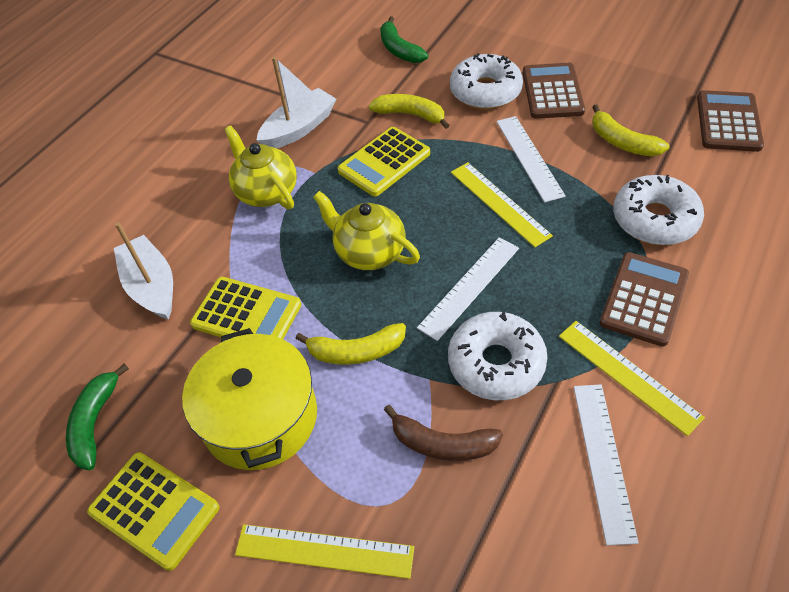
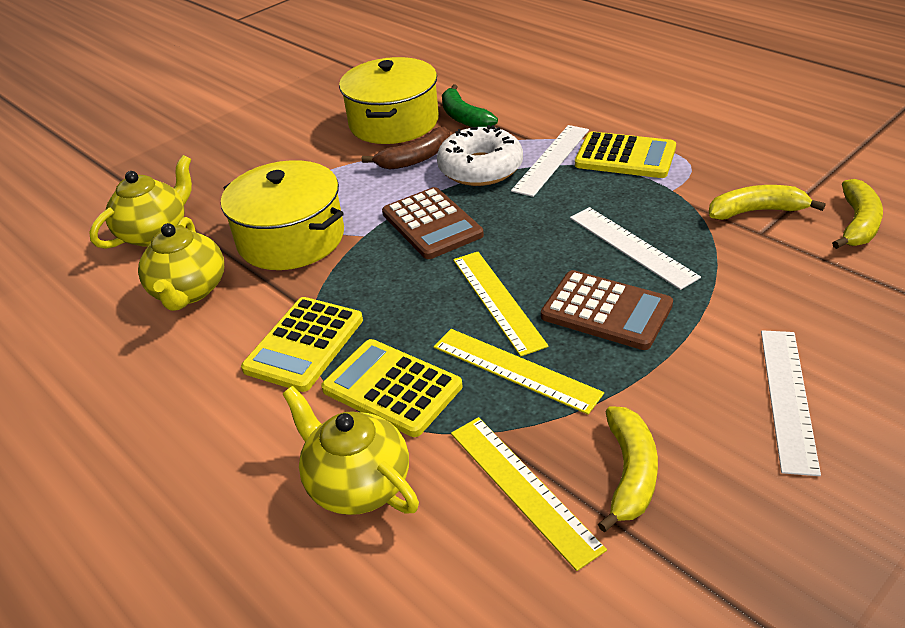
brown calculator: 3 -> 2
green banana: 2 -> 1
white boat: 2 -> 0
white donut: 3 -> 1
yellow pot: 1 -> 2
yellow teapot: 2 -> 3

